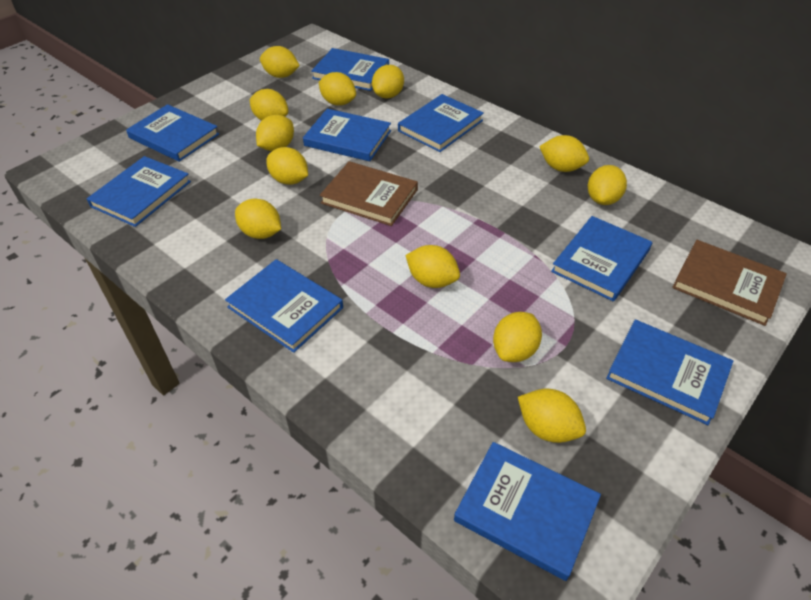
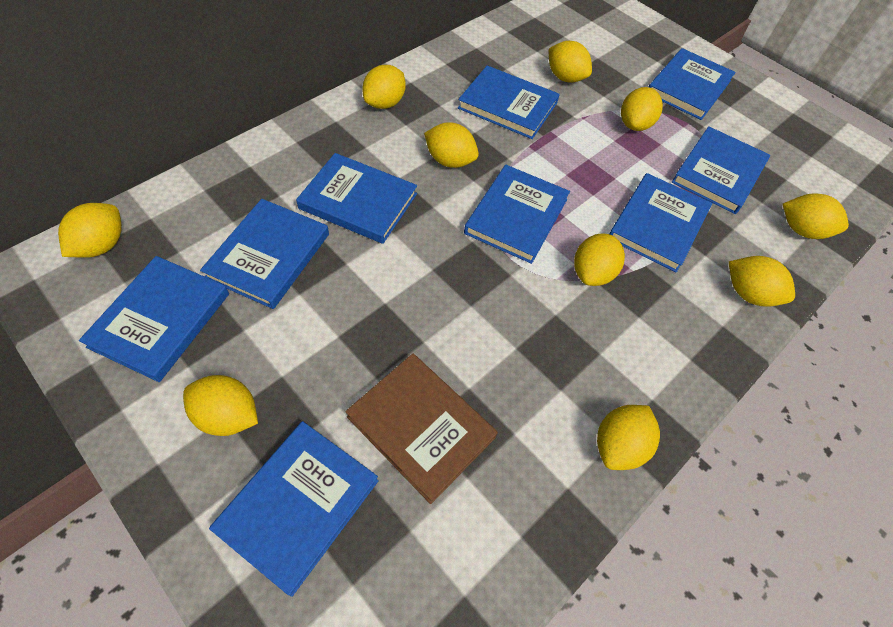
brown book: 2 -> 1
yellow lemon: 12 -> 10

